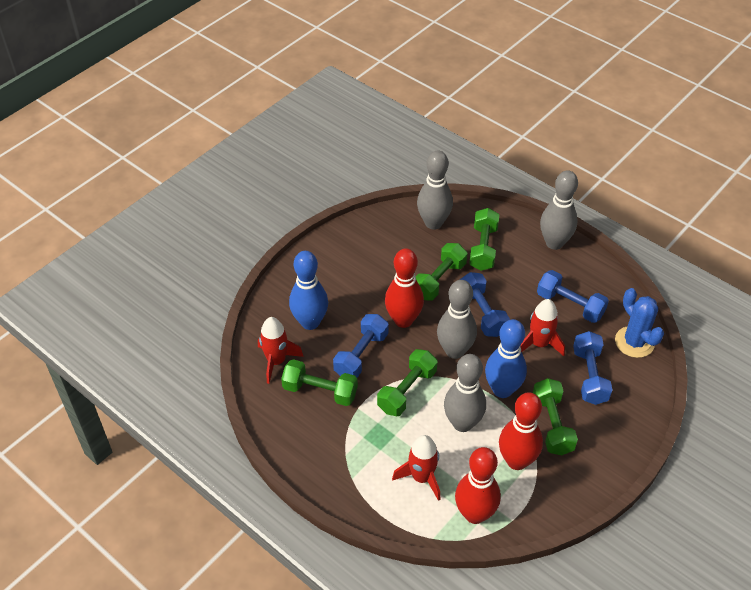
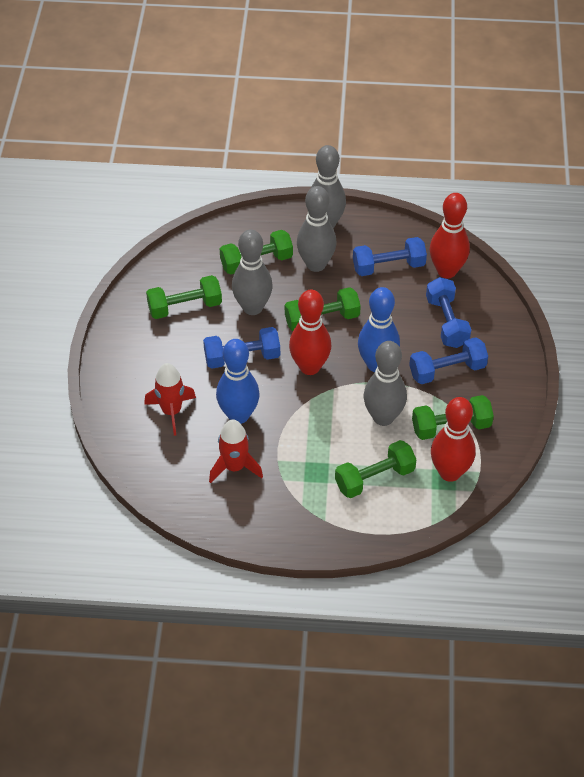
blue cactus: 1 -> 0
red rocket: 3 -> 2

